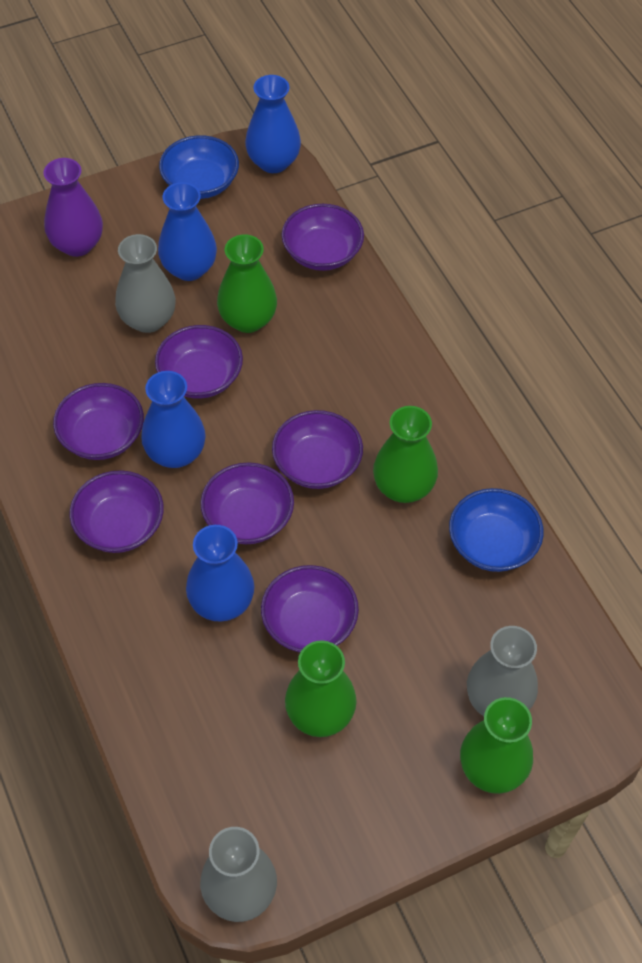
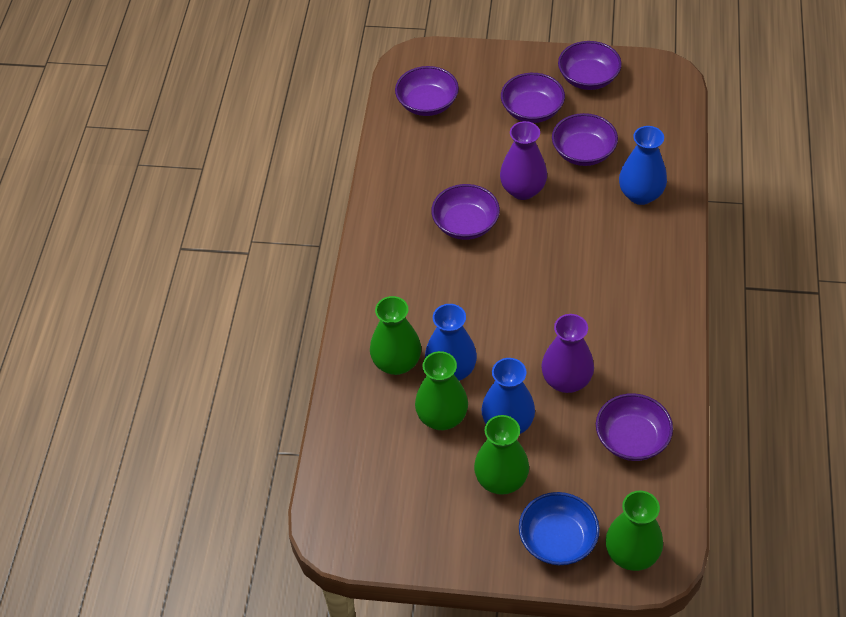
blue bowl: 2 -> 1
blue vase: 4 -> 3
grey vase: 3 -> 0
purple bowl: 7 -> 6
purple vase: 1 -> 2

